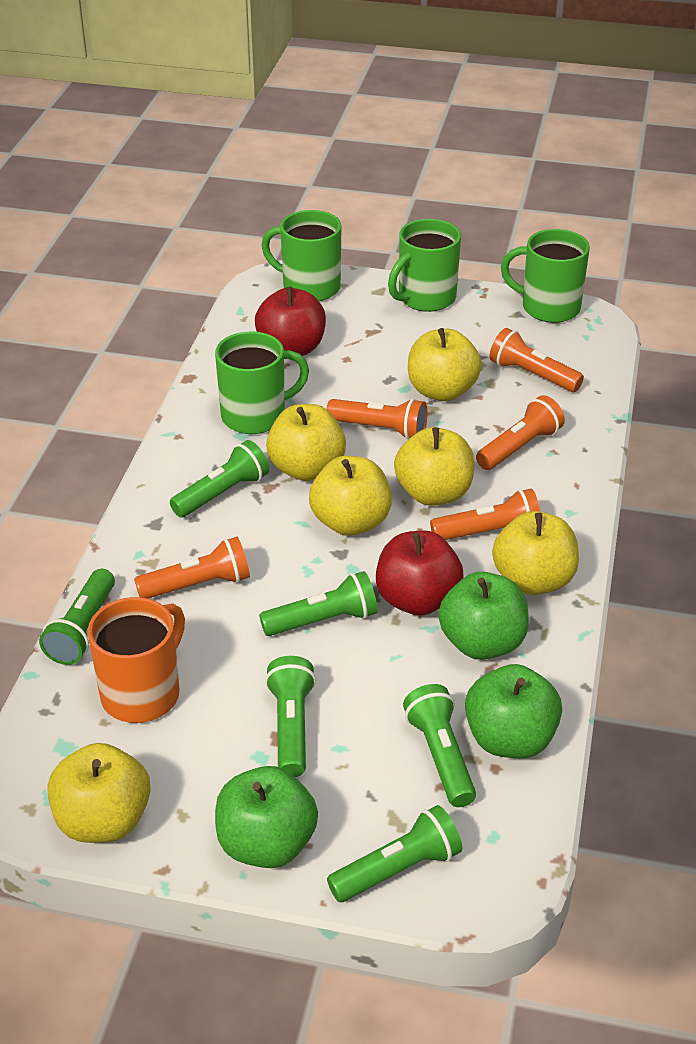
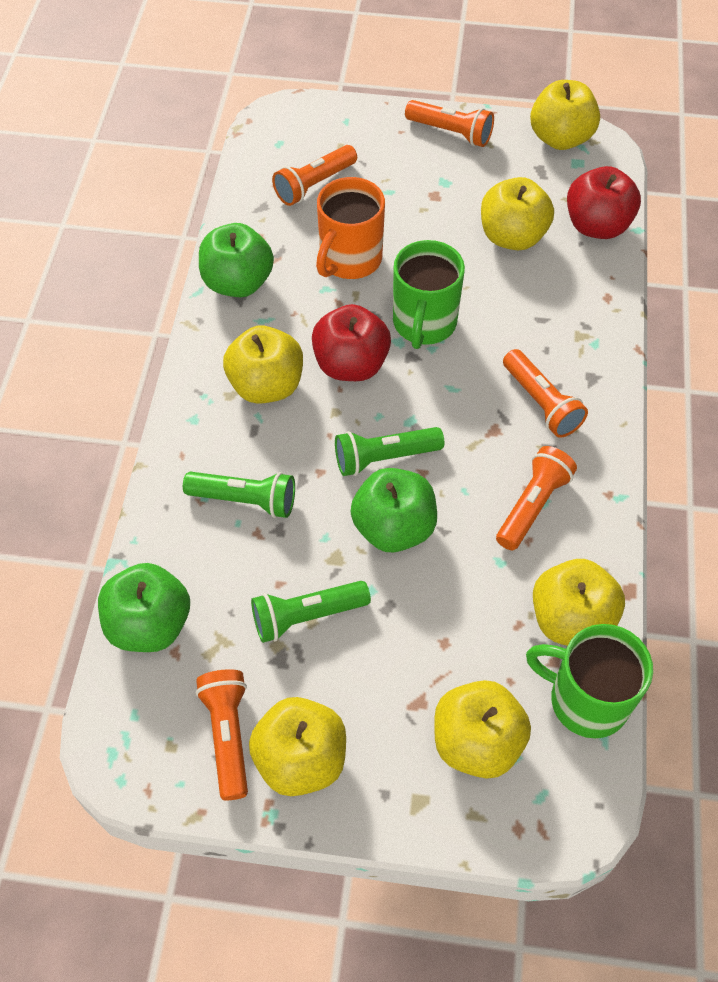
green flashlight: 6 -> 3
green mug: 4 -> 2

